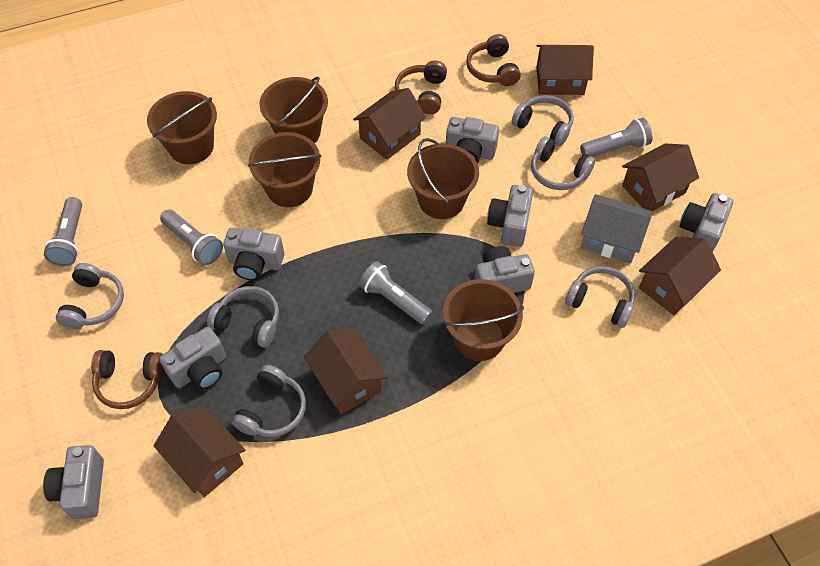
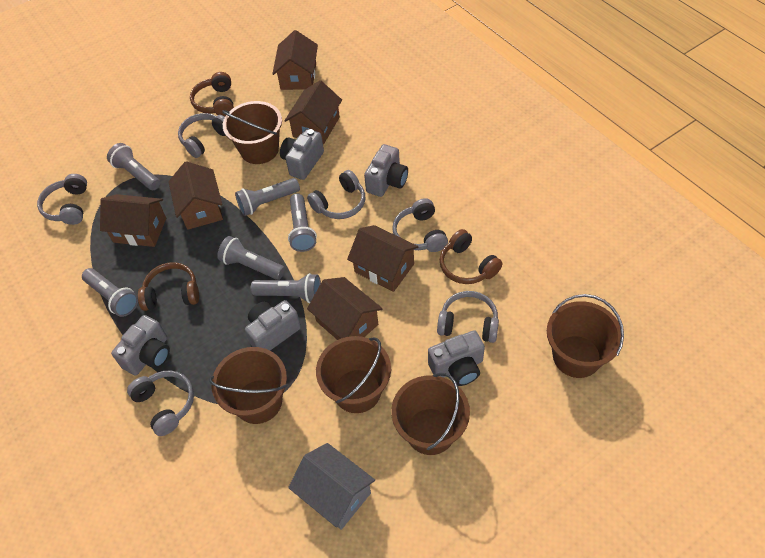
grey camera: 7 -> 5
grey flashlight: 4 -> 6

